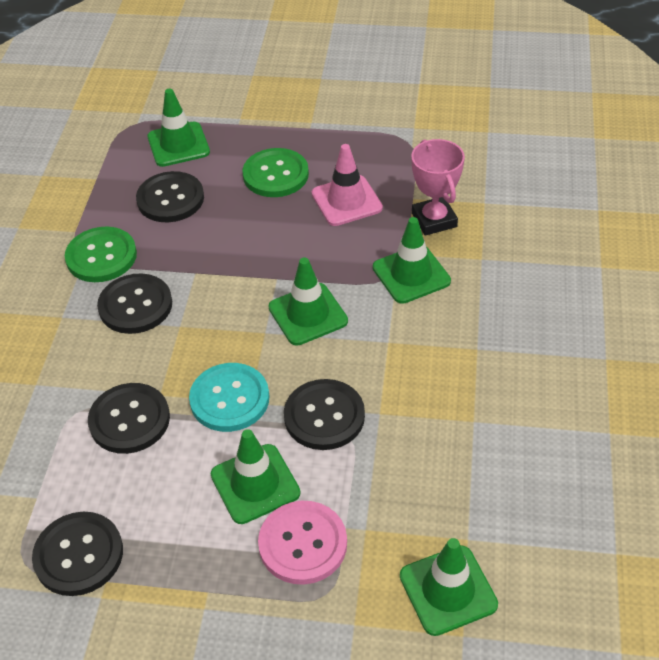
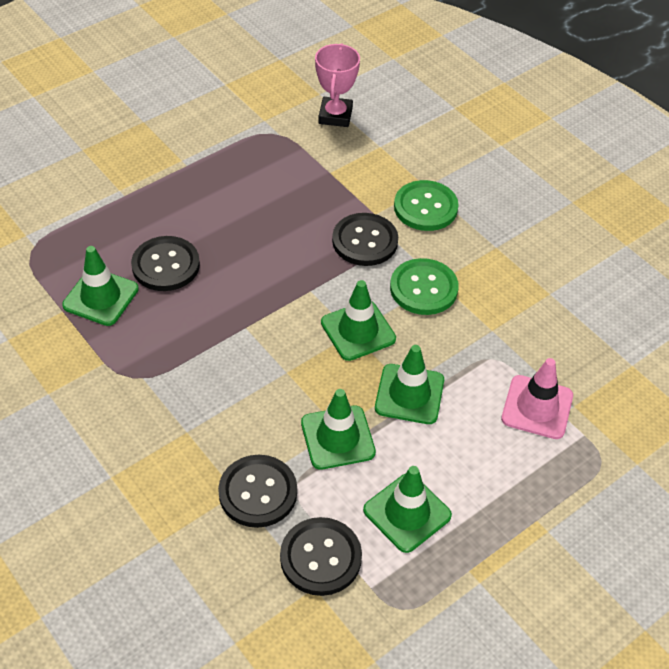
black button: 5 -> 4
pink button: 1 -> 0
turquoise button: 1 -> 0

